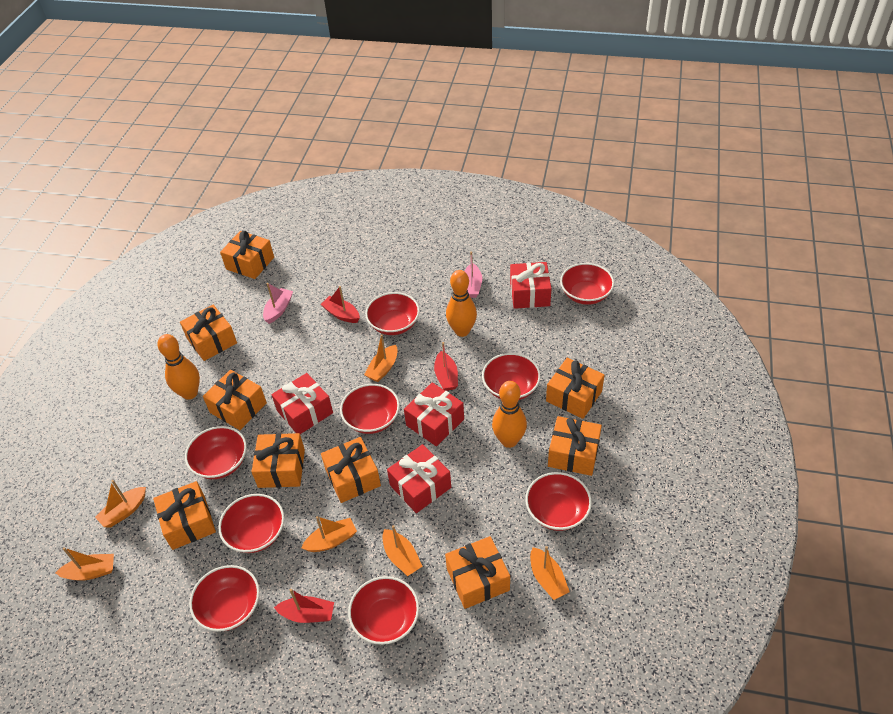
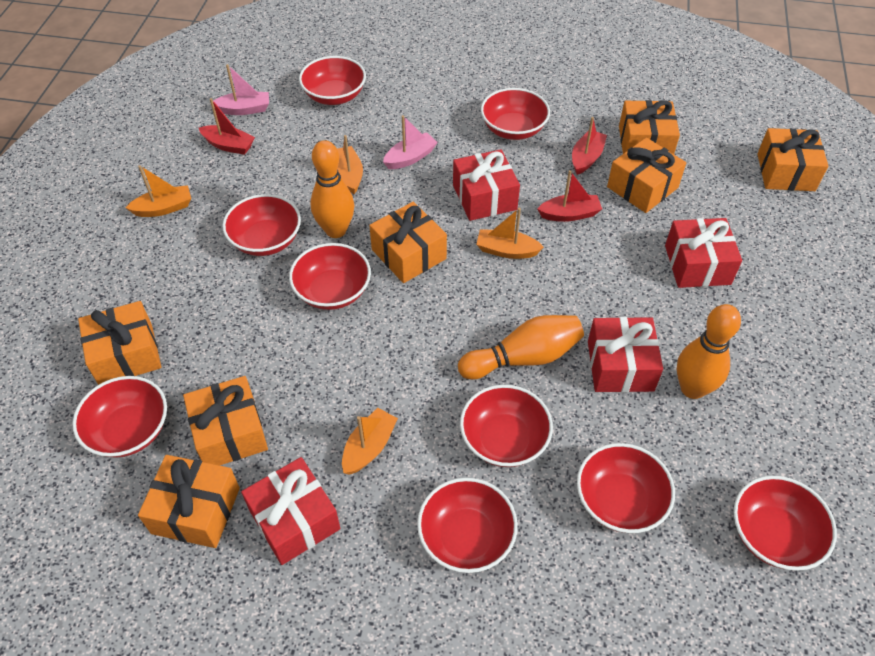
orange boat: 6 -> 4
orange gift: 9 -> 7

